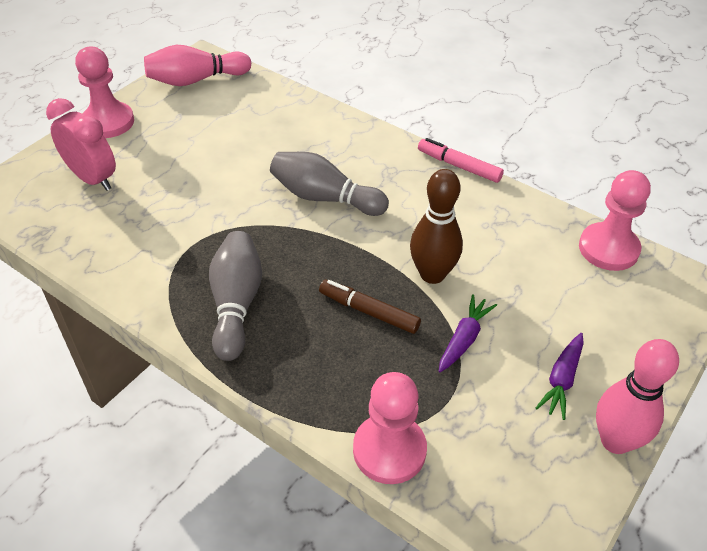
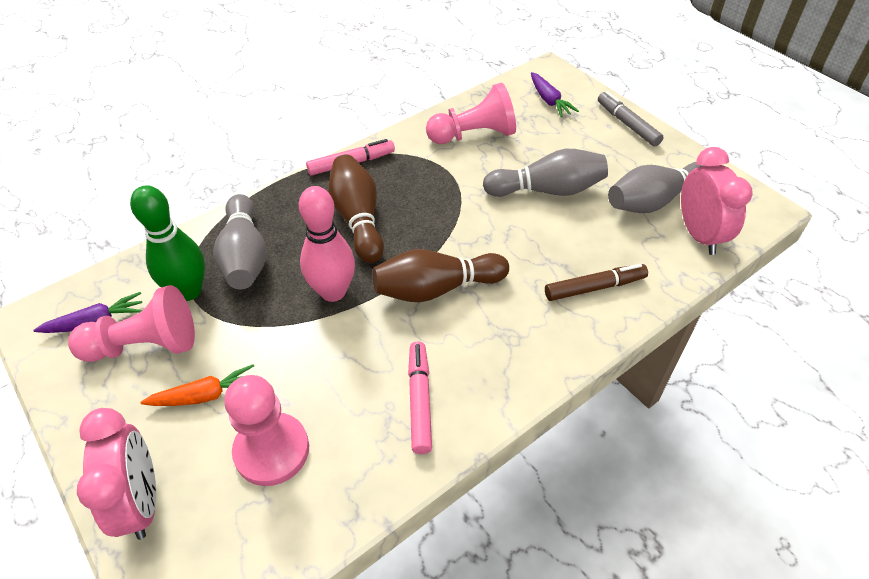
brown bowling pin: 1 -> 2
green bowling pin: 0 -> 1
grey bowling pin: 2 -> 3
grey marker: 0 -> 1
orange carrot: 0 -> 1
pink bowling pin: 2 -> 1
pink clock: 1 -> 2
pink marker: 1 -> 2

